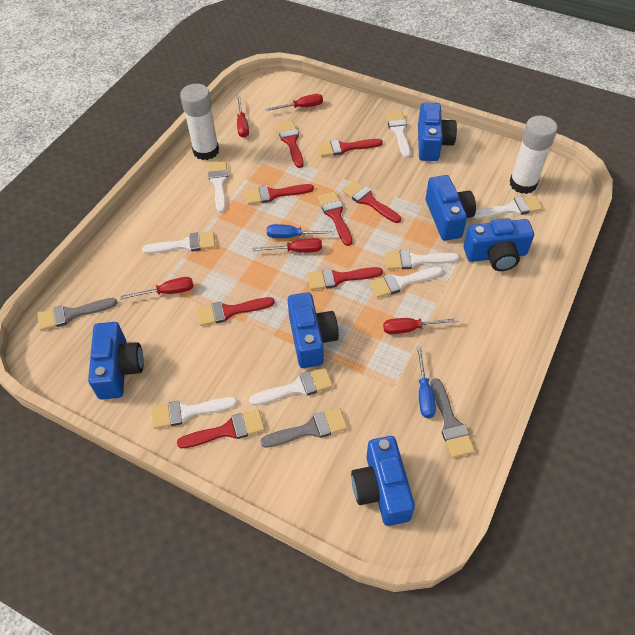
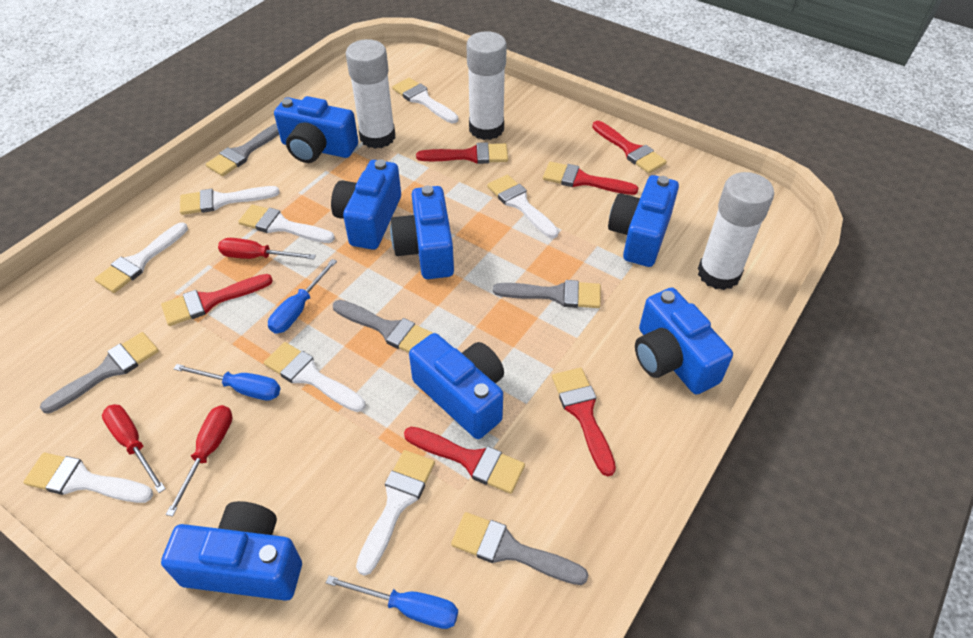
blue camera: 6 -> 7
blue screwdriver: 2 -> 3
grey brush: 3 -> 5
red brush: 8 -> 6
red screwdriver: 5 -> 3
white glue stick: 2 -> 3

